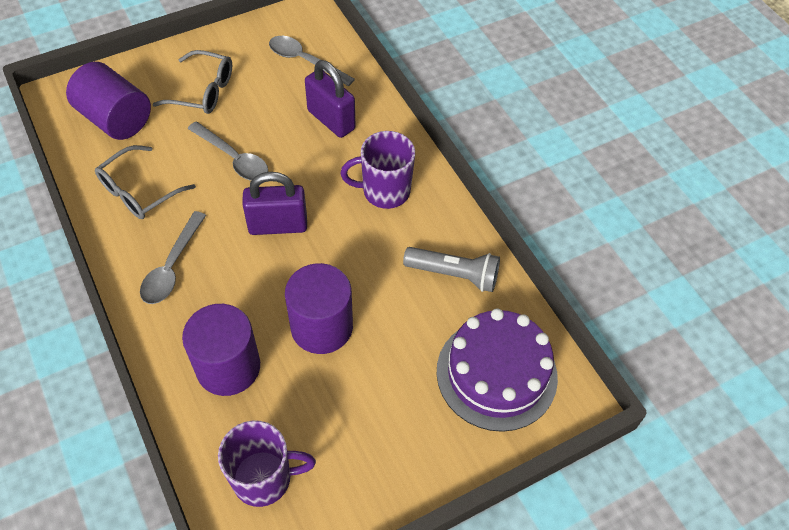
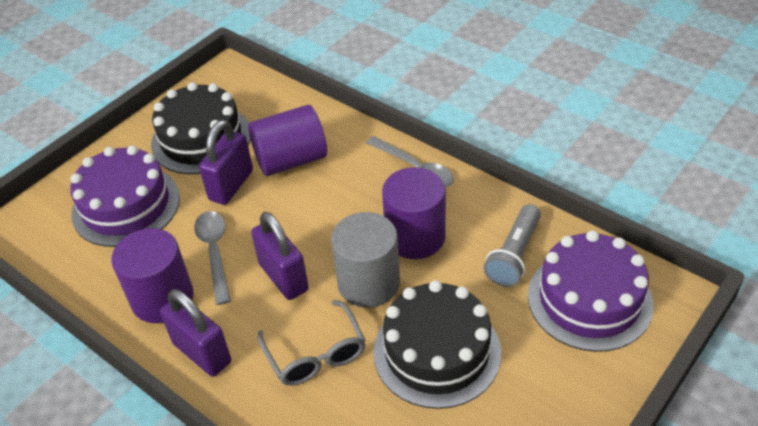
black cake: 0 -> 2
grey cylinder: 0 -> 1
grey glasses: 2 -> 1
grey spoon: 3 -> 2
purple cake: 1 -> 2
purple mug: 2 -> 0
purple padlock: 2 -> 3

